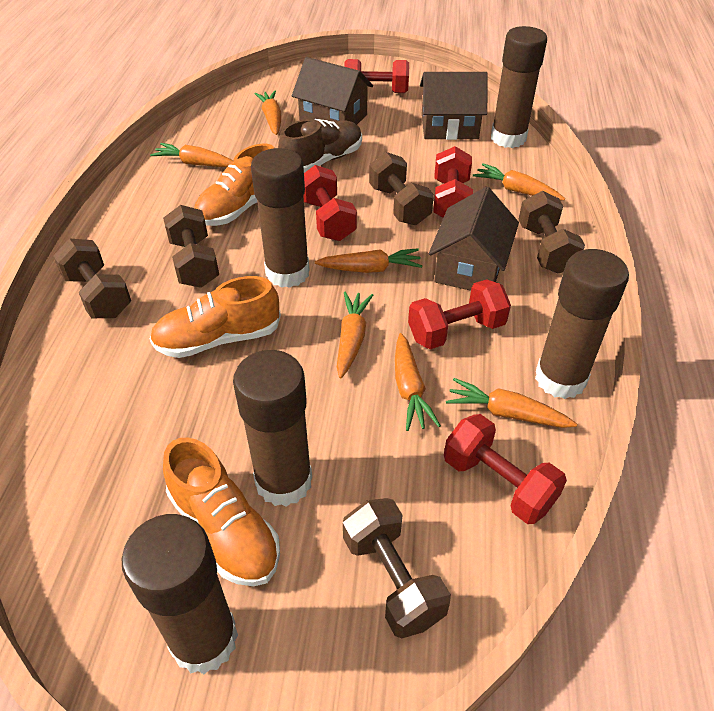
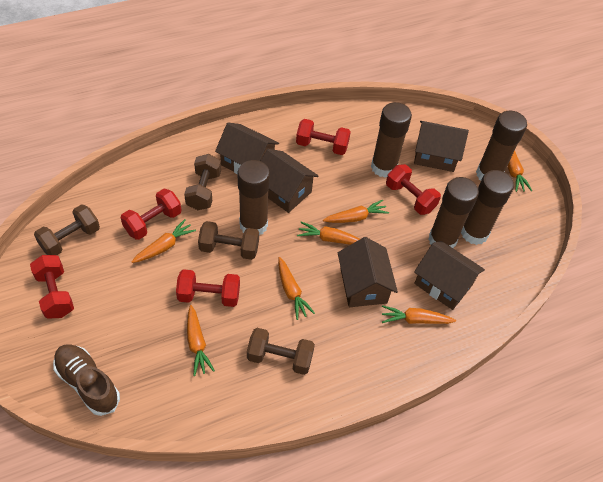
brown dumbbell: 5 -> 4
brown house: 3 -> 5
orange shoe: 3 -> 0

